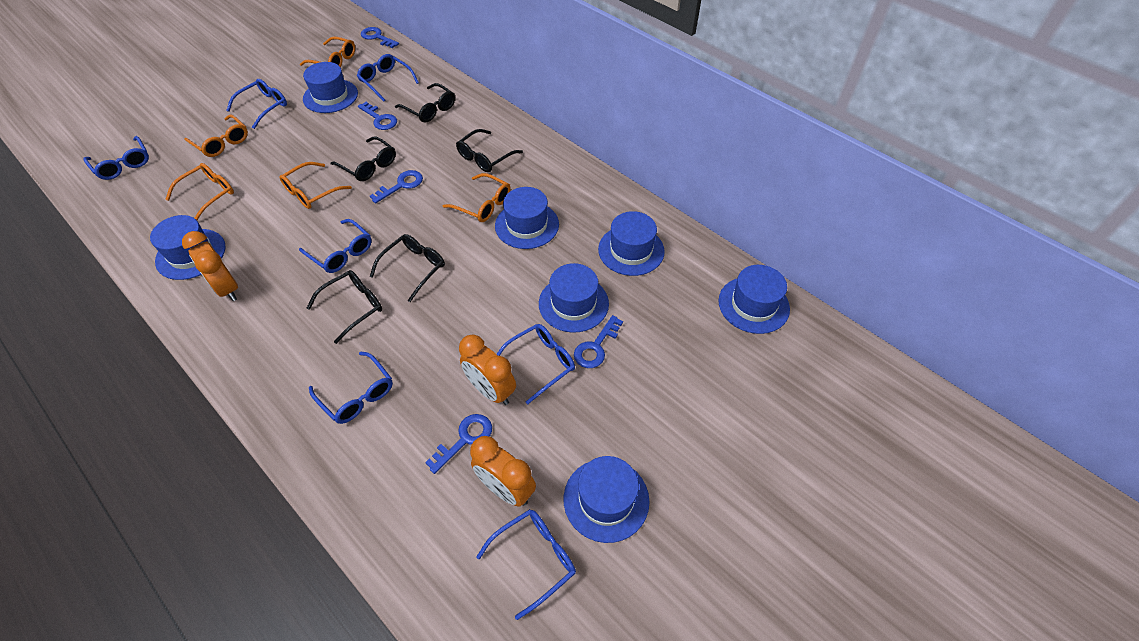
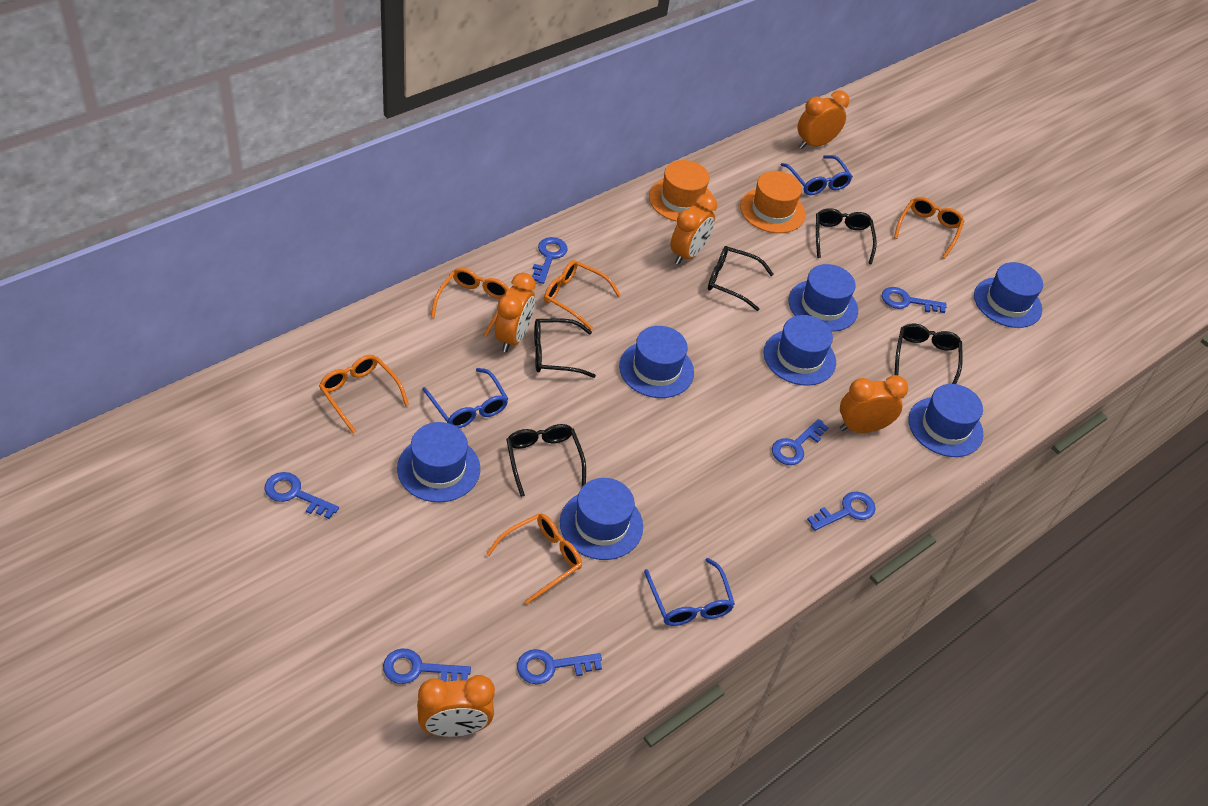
blue glasses: 7 -> 3
blue key: 5 -> 7
orange clock: 3 -> 5
orange hat: 0 -> 2

